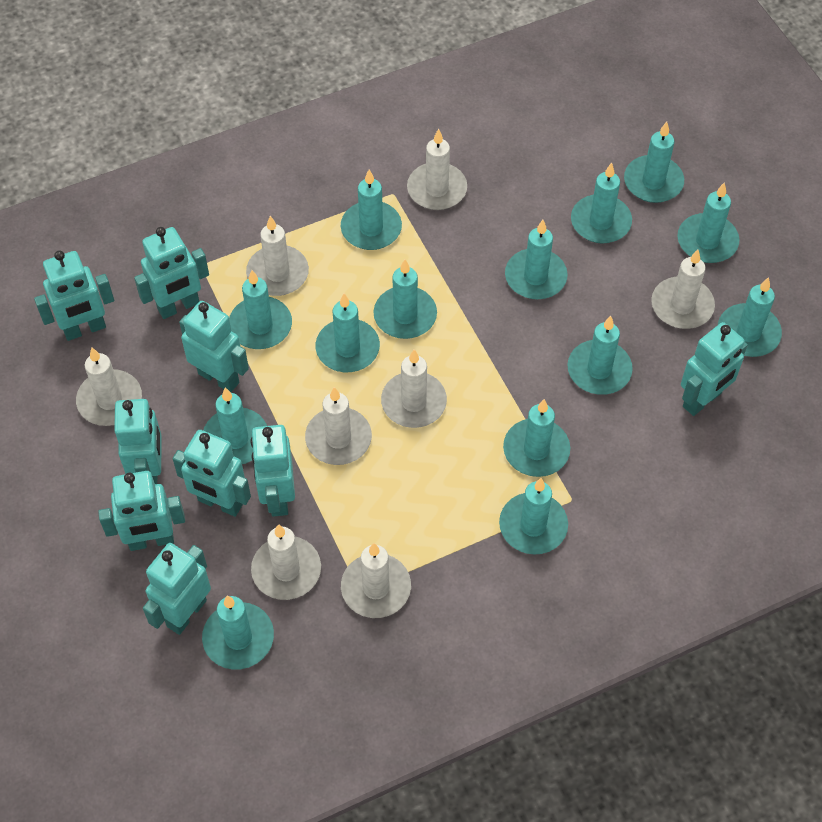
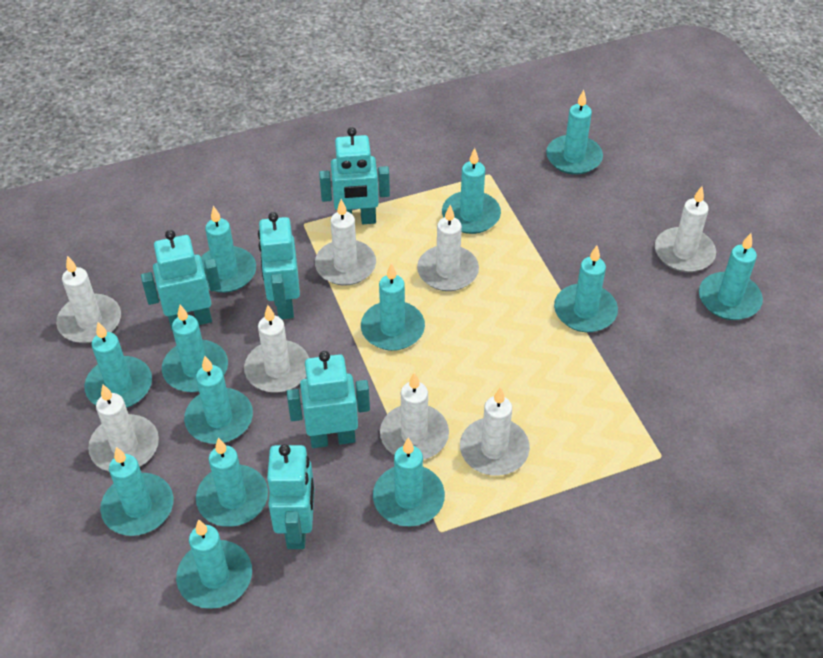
turquoise candle: 14 -> 13
turquoise robot: 9 -> 5

